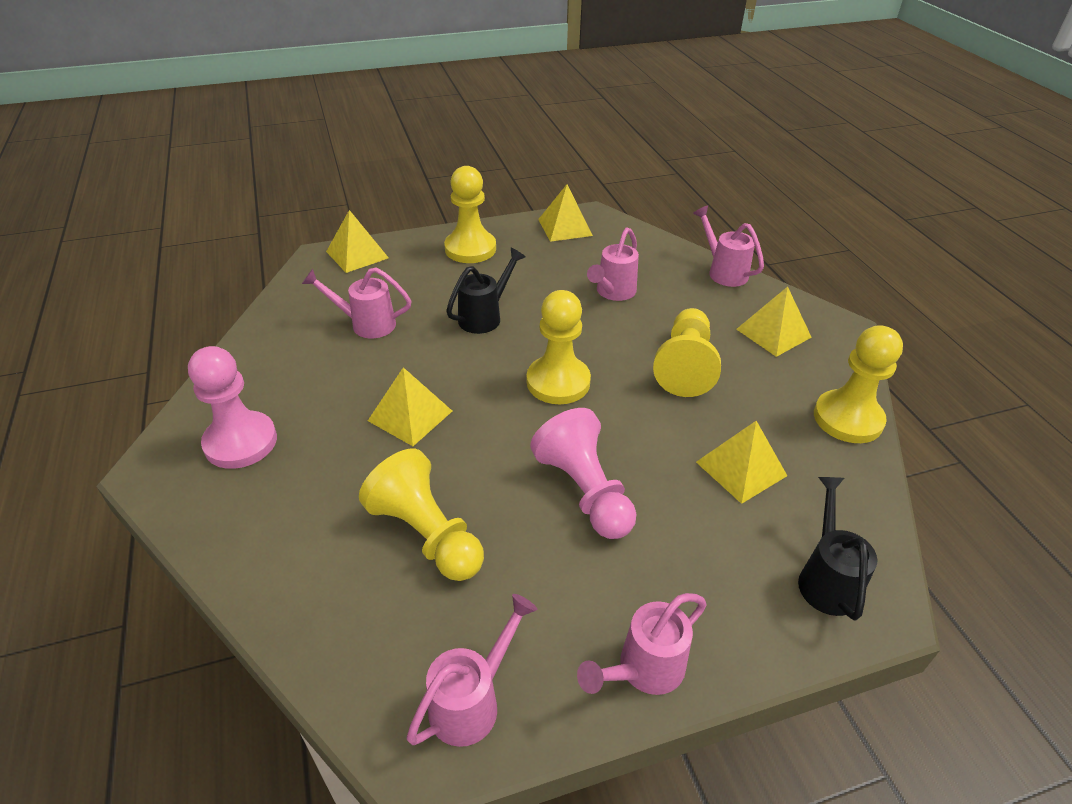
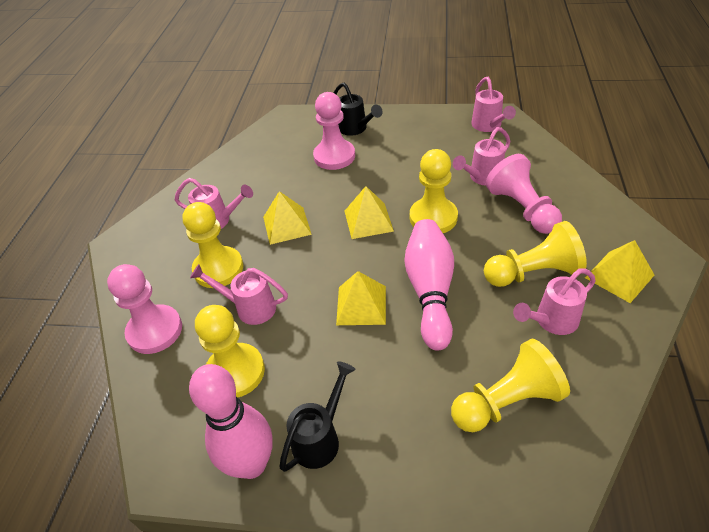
pink bowling pin: 0 -> 2
pink pawn: 2 -> 3
yellow pyramid: 5 -> 4

